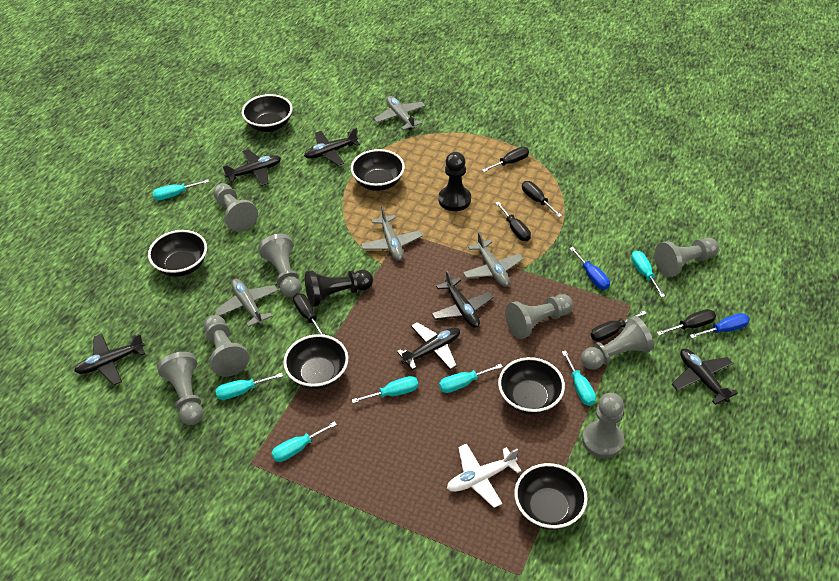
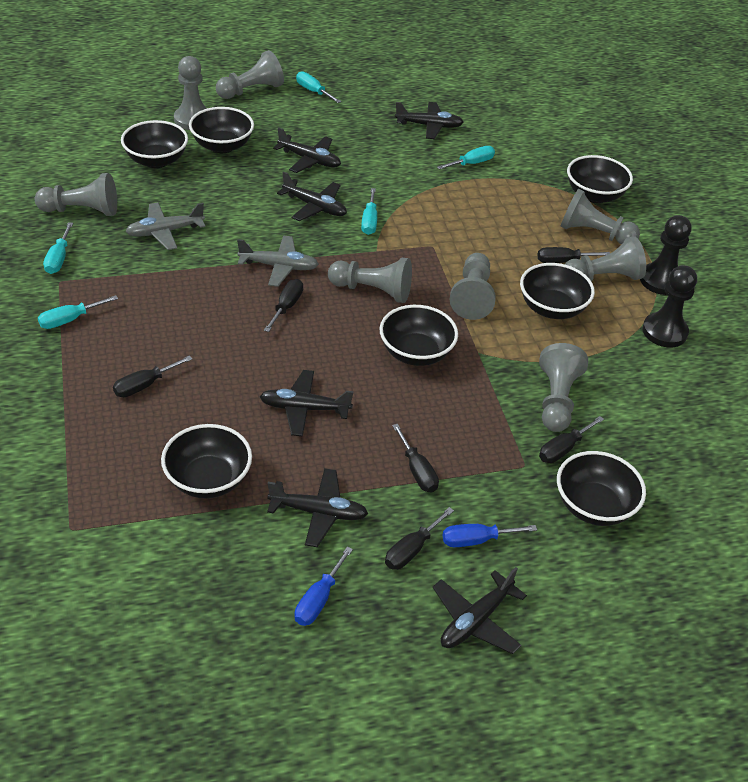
black bowl: 6 -> 7
grey plane: 4 -> 2
turquoise screwdriver: 7 -> 5
white plane: 1 -> 0

